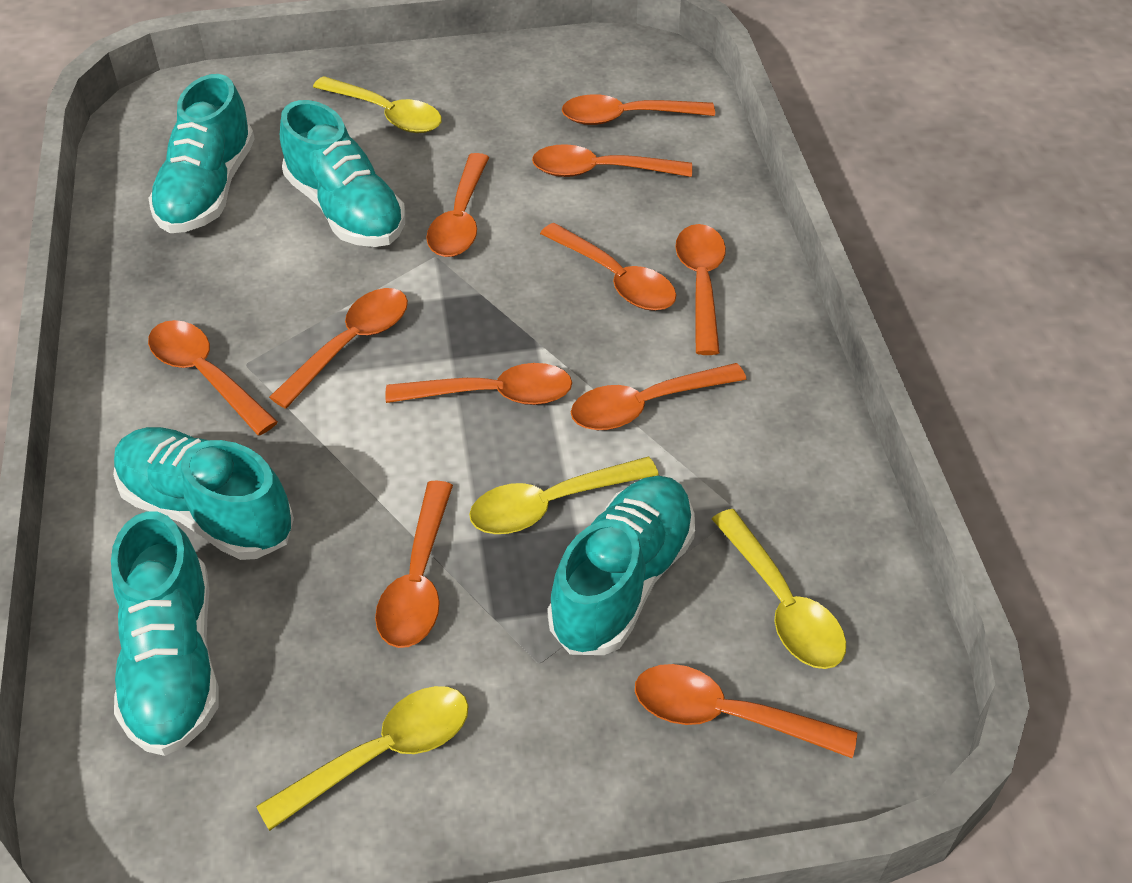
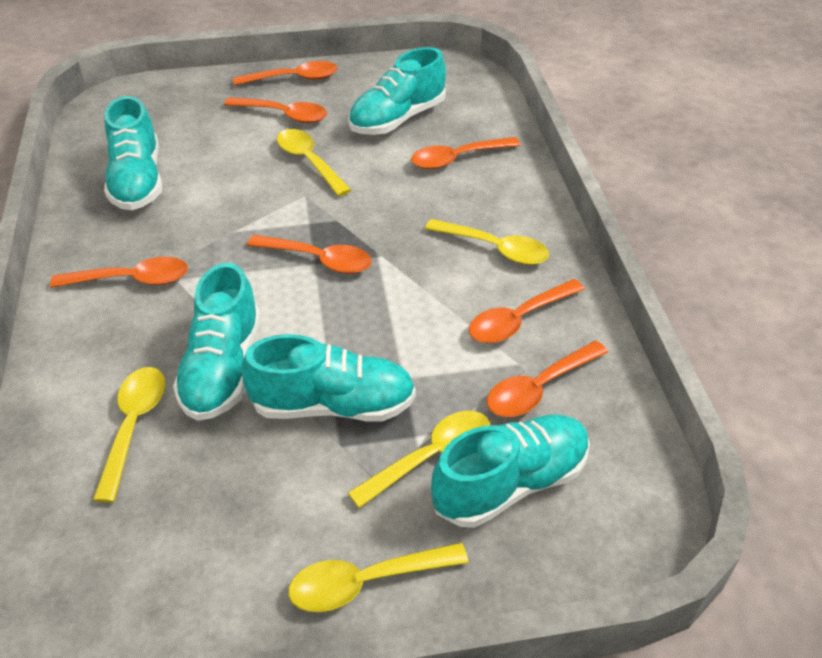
orange spoon: 11 -> 7
yellow spoon: 4 -> 5

